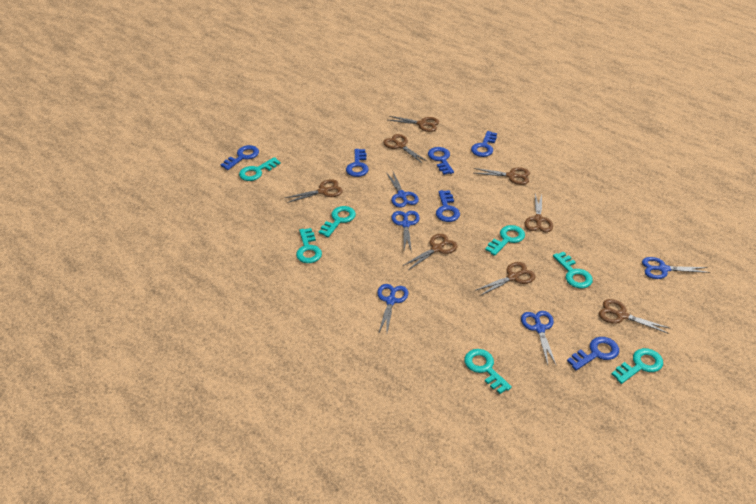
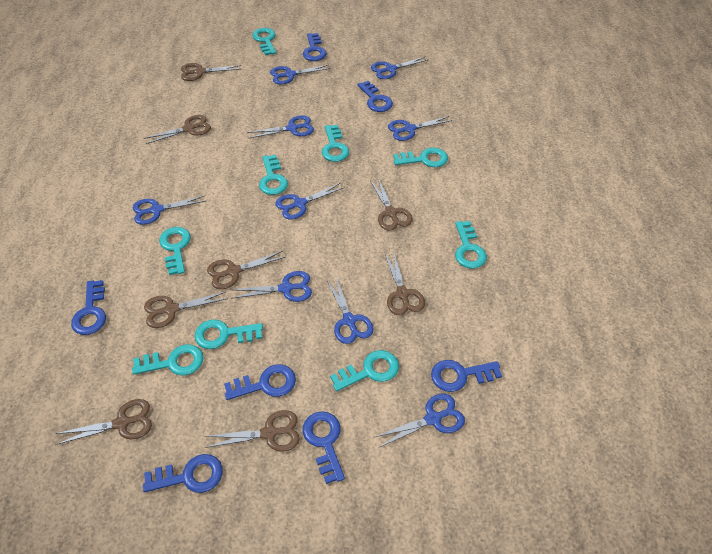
blue key: 6 -> 7
blue scissors: 5 -> 9
turquoise key: 7 -> 9

